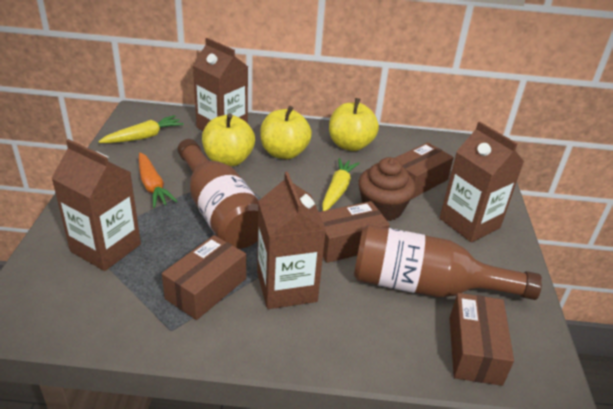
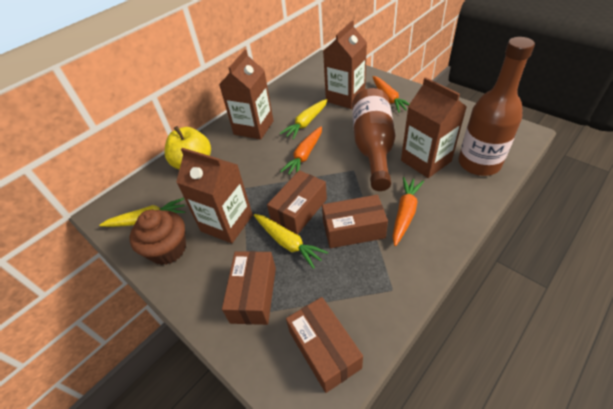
orange carrot: 1 -> 3
yellow apple: 3 -> 1
yellow carrot: 2 -> 3

